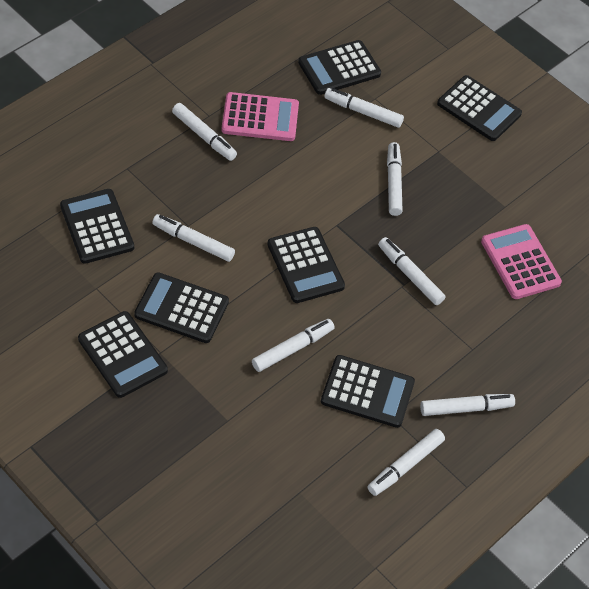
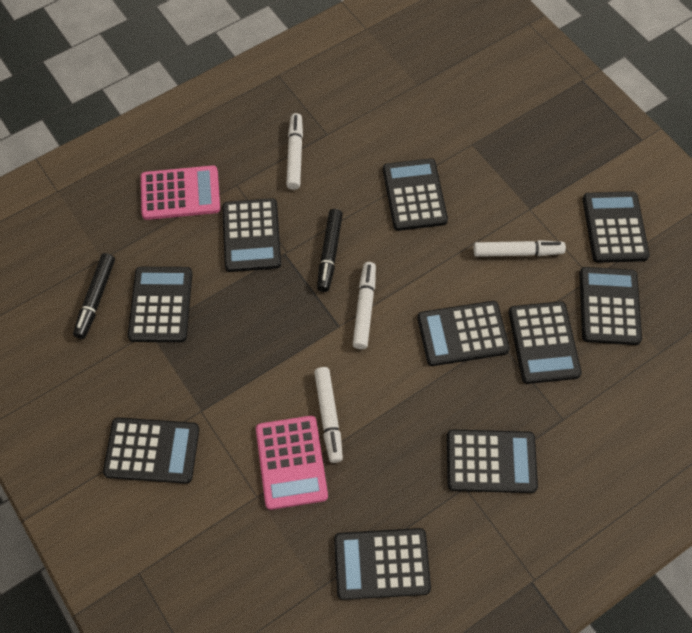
black calculator: 7 -> 10
black marker: 0 -> 2
white marker: 8 -> 4

